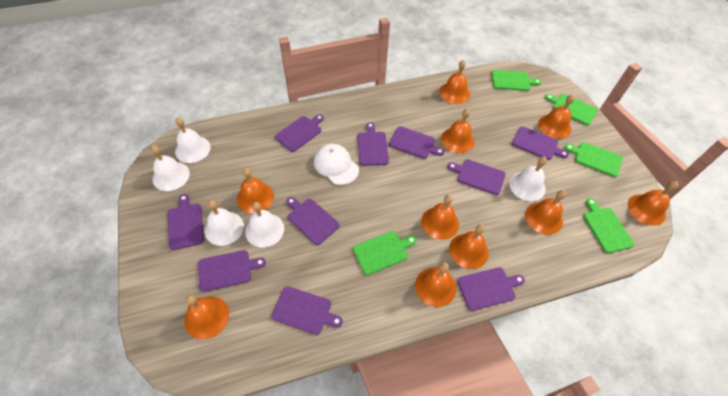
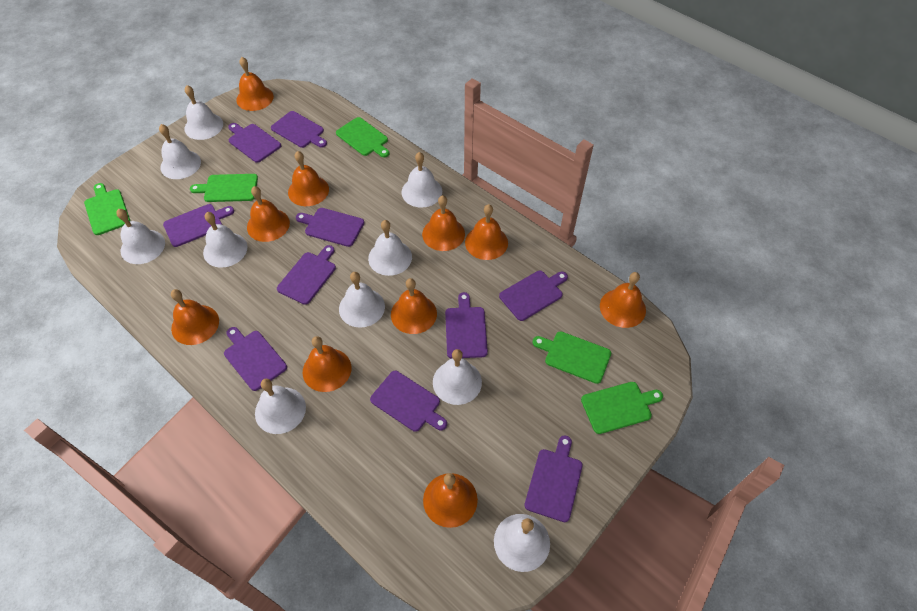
white bell: 5 -> 10
white cap: 1 -> 0

